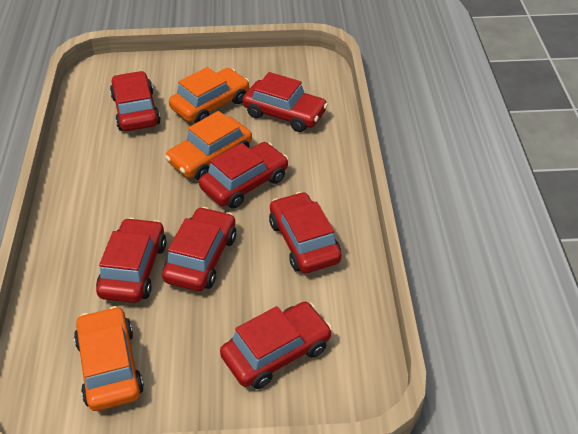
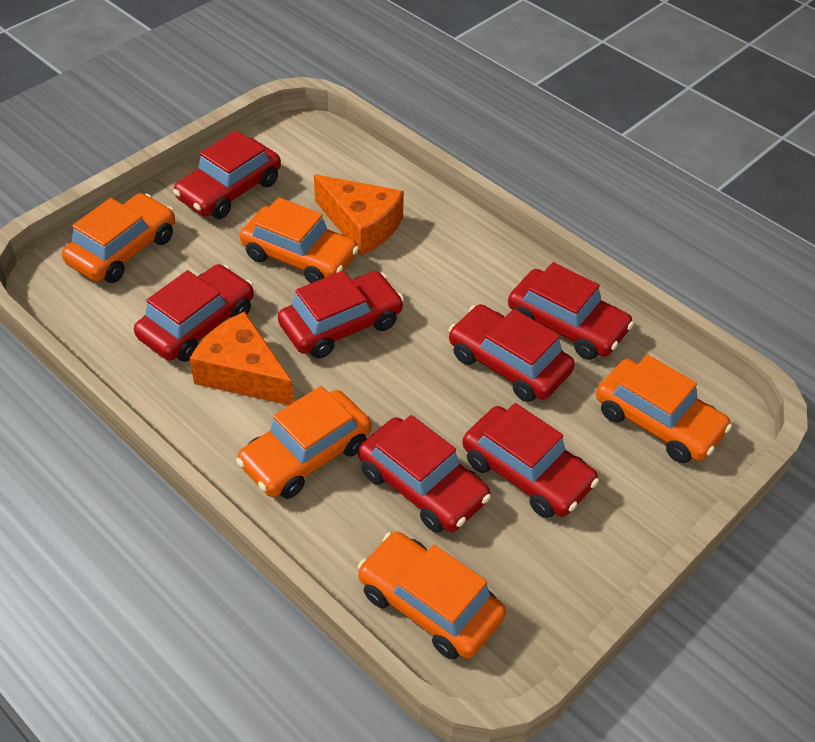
orange car: 3 -> 5
orange cheese: 0 -> 2

